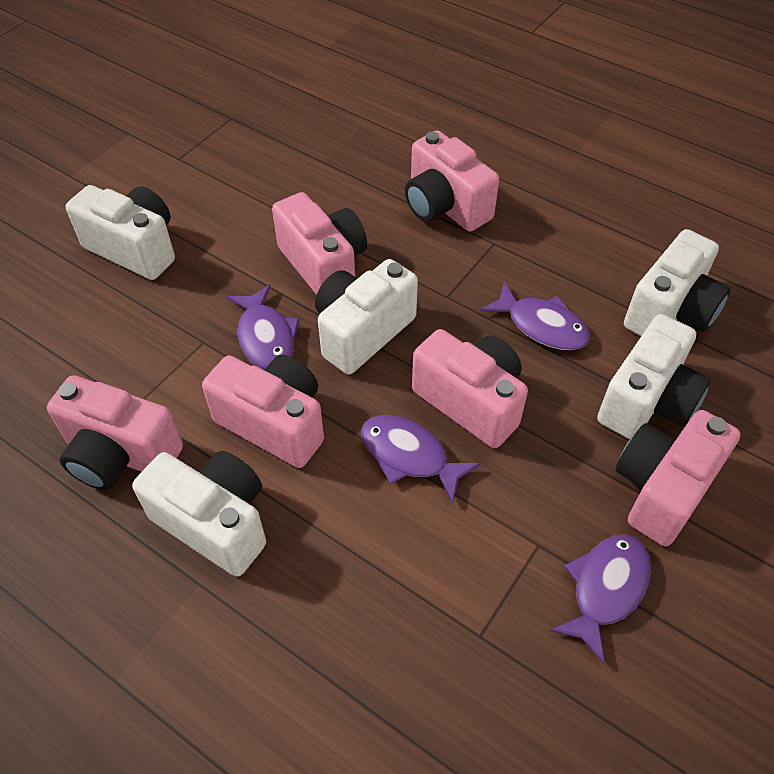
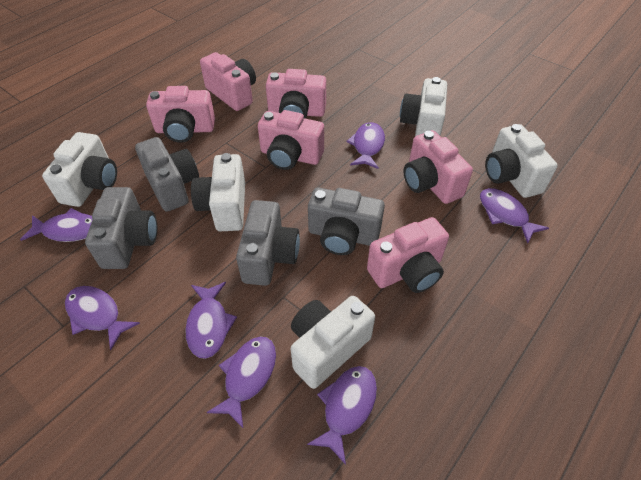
grey camera: 0 -> 4
purple fish: 4 -> 7

